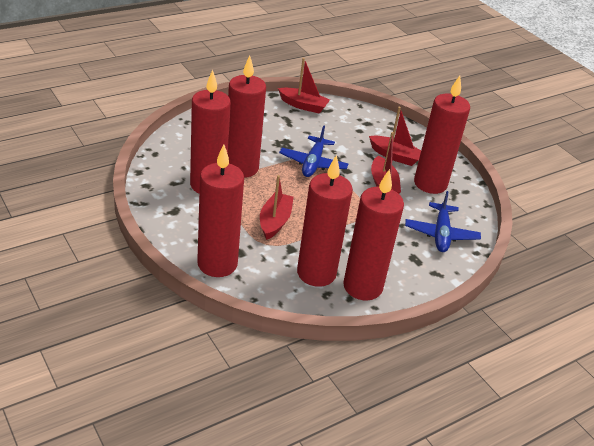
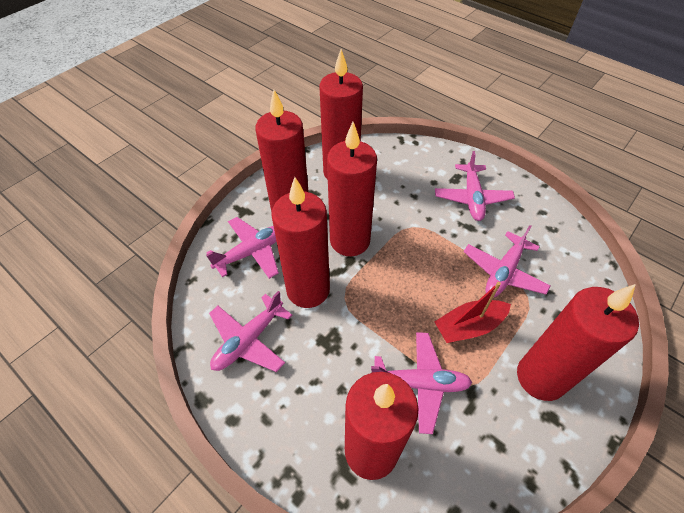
blue plane: 2 -> 0
pink plane: 0 -> 5
red boat: 4 -> 1

